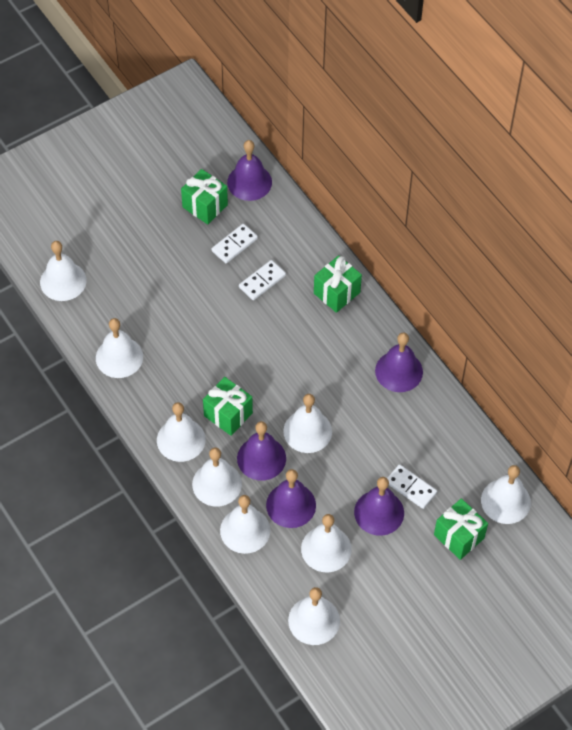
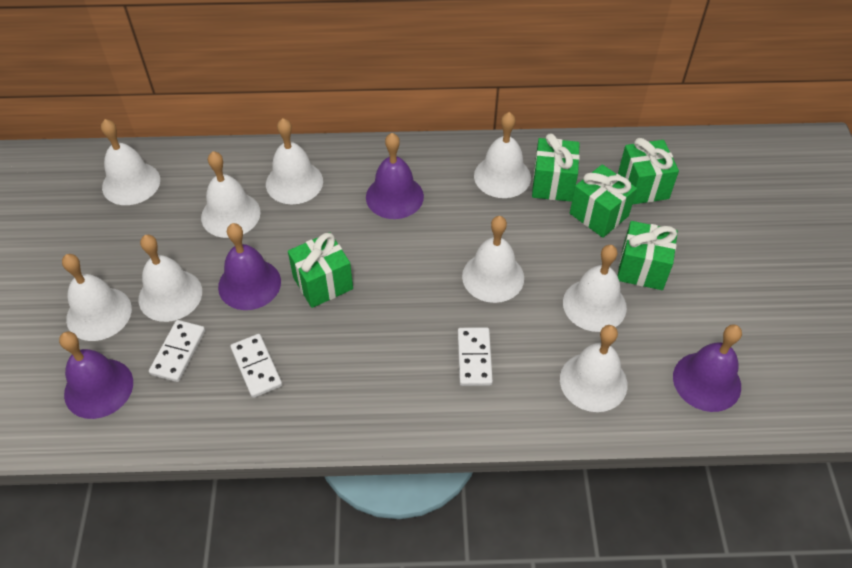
green gift: 4 -> 5
purple bell: 5 -> 4

